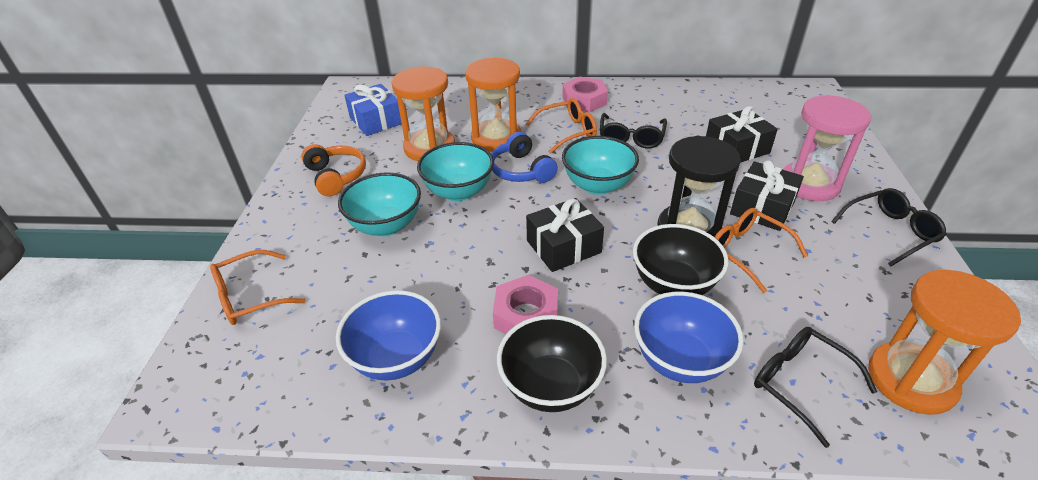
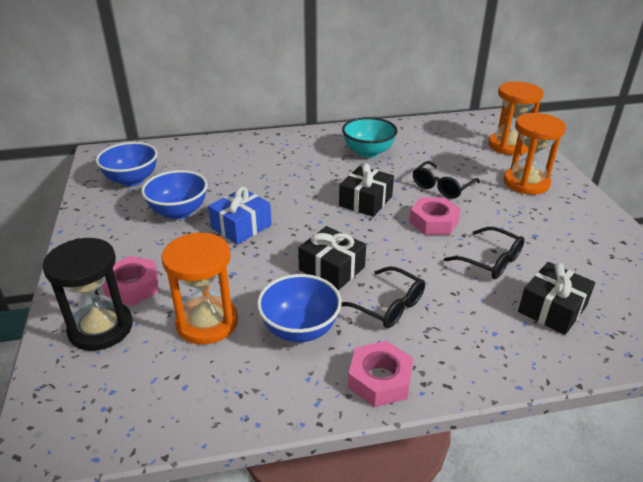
black bowl: 2 -> 0
blue bowl: 2 -> 3
blue headphones: 1 -> 0
orange glasses: 3 -> 0
orange headphones: 1 -> 0
pink hourglass: 1 -> 0
pink nut: 2 -> 3
turquoise bowl: 3 -> 1

